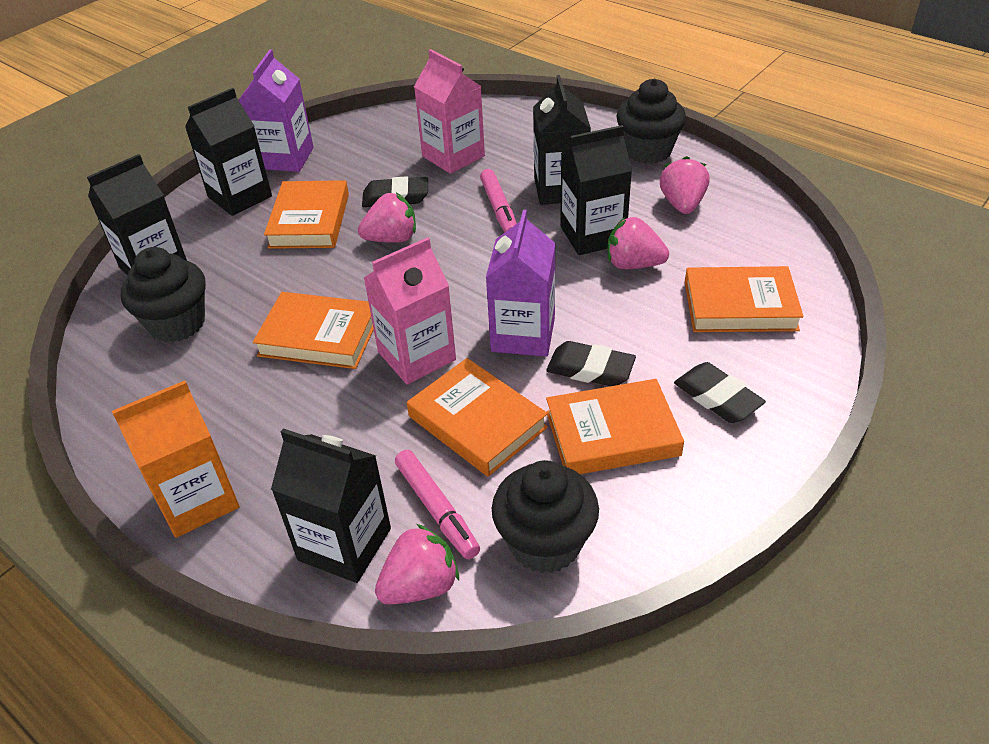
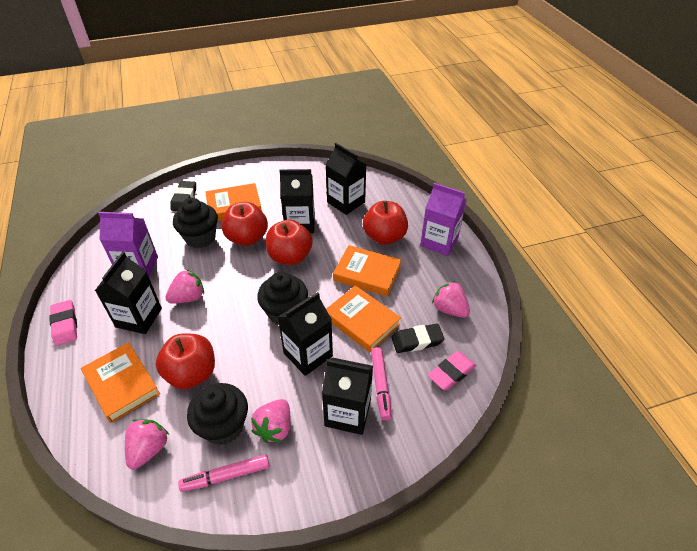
black eraser: 3 -> 2
orange book: 5 -> 4
orange carton: 1 -> 0
pink carton: 2 -> 0
pink eraser: 0 -> 2
red apple: 0 -> 4

